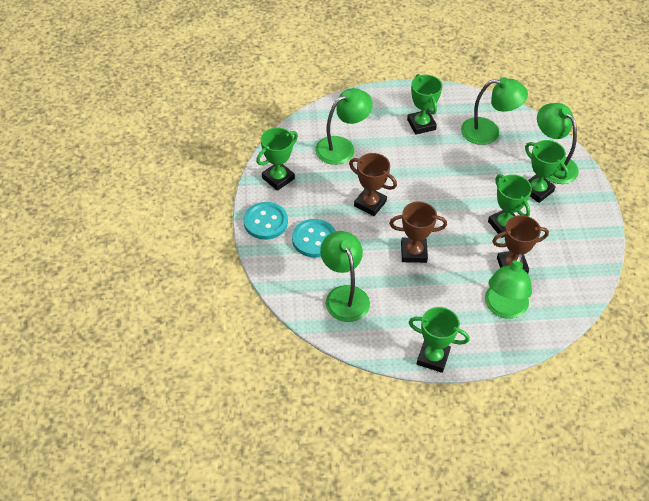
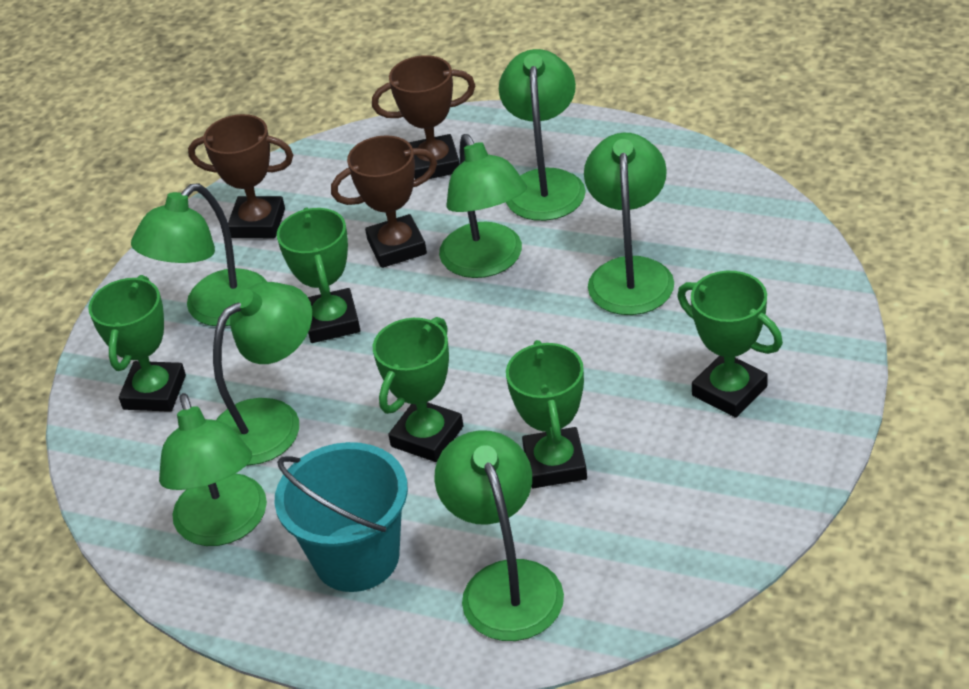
green lamp: 5 -> 7
turquoise bucket: 0 -> 1
turquoise button: 2 -> 0

